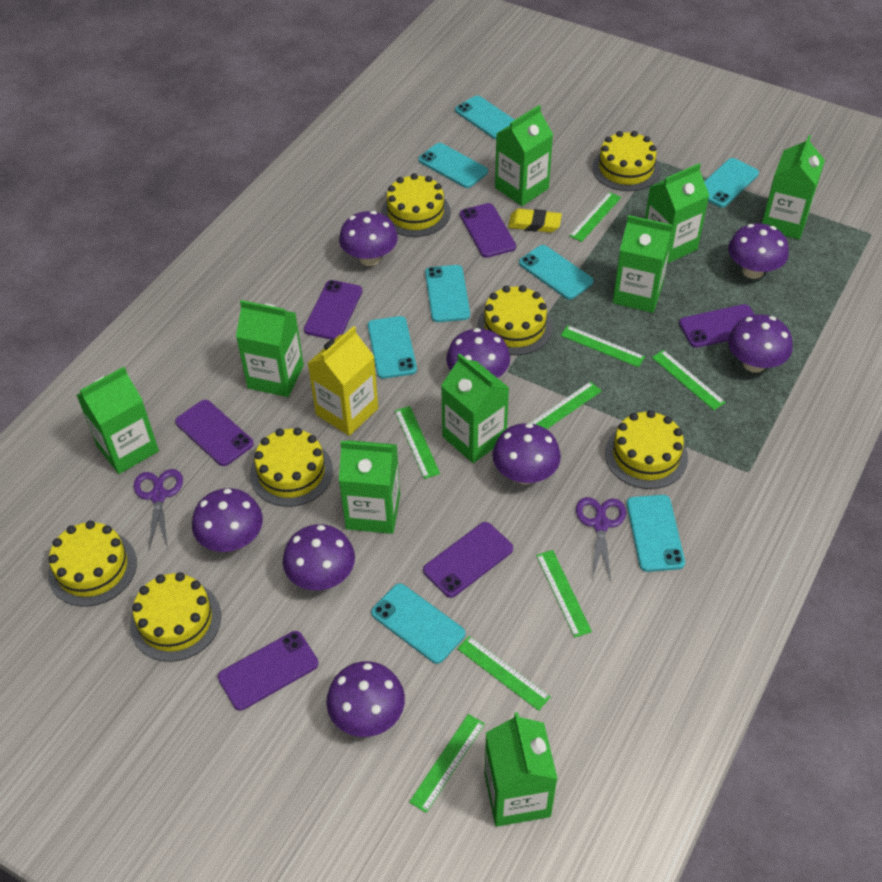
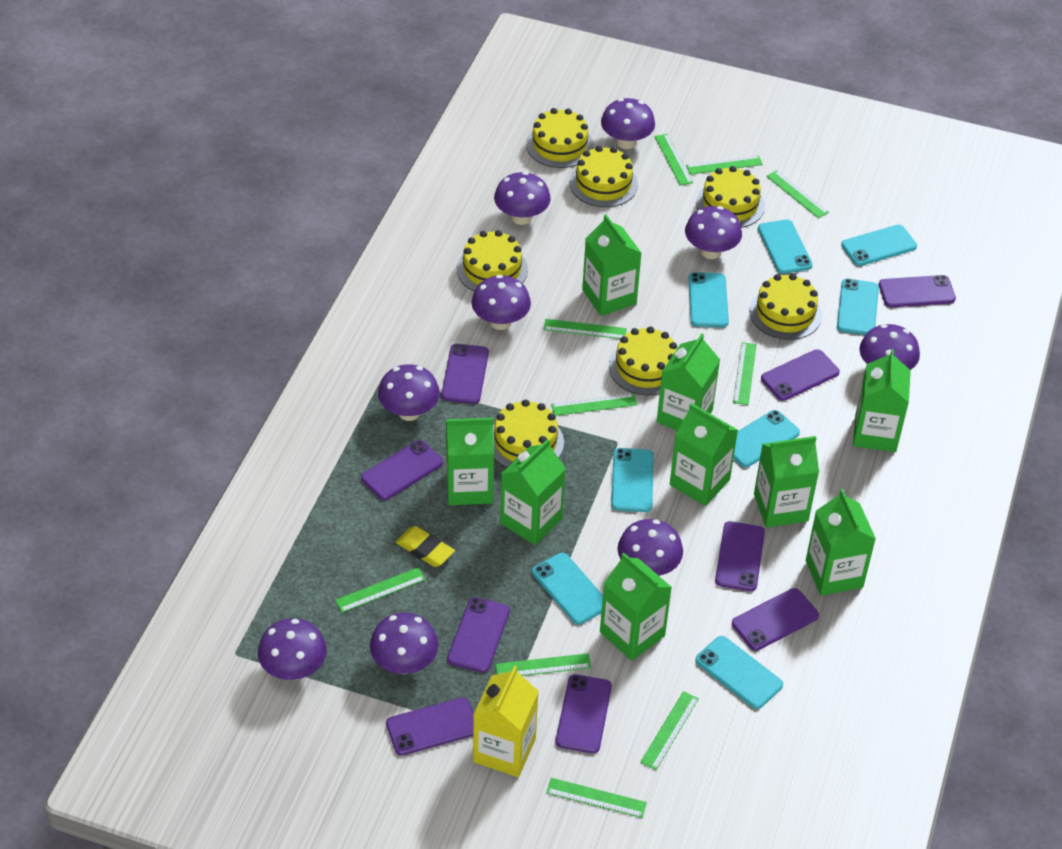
green ruler: 8 -> 10
purple mushroom: 8 -> 9
purple phone: 6 -> 9
purple scissors: 2 -> 0

